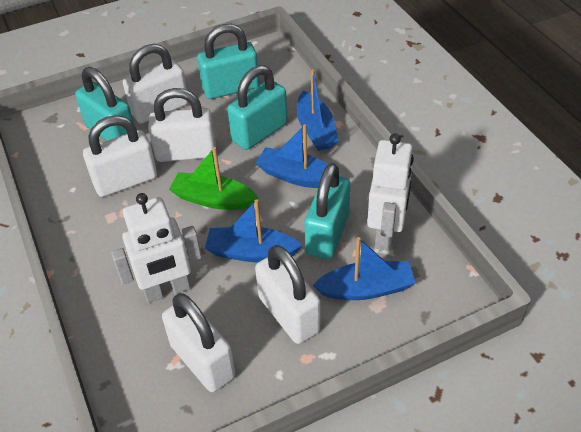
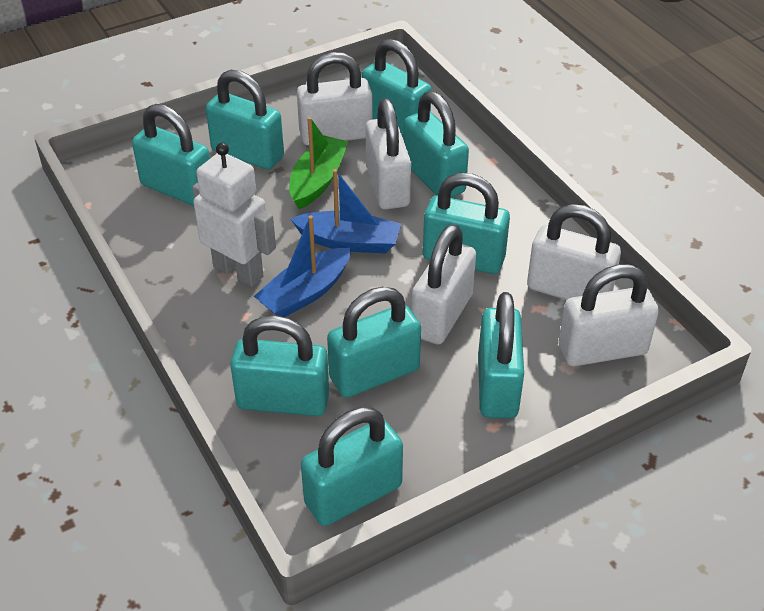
blue boat: 4 -> 2
turquoise padlock: 4 -> 9
white robot: 2 -> 1

